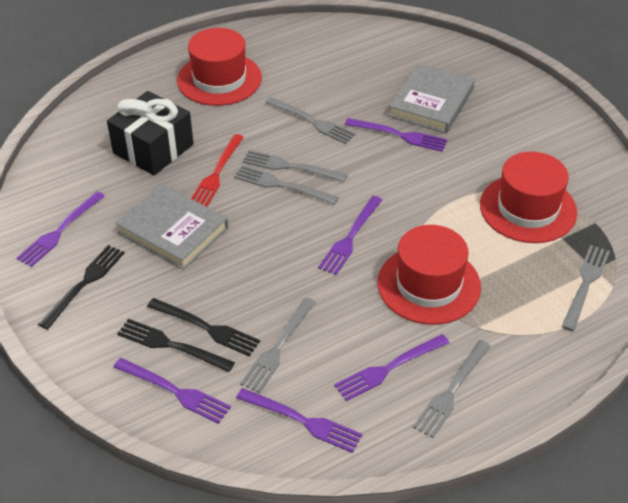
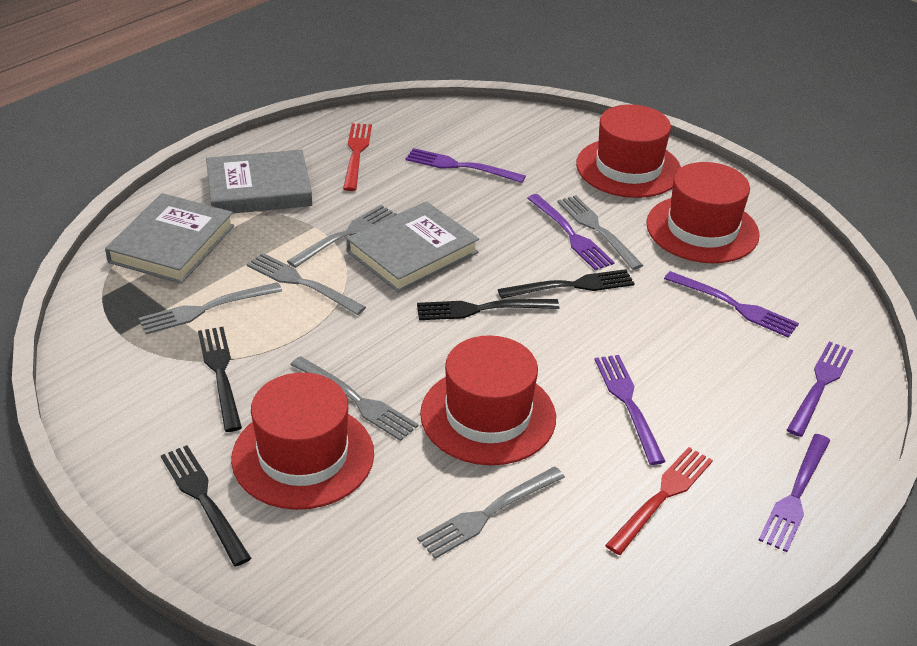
black fork: 3 -> 4
black gift: 1 -> 0
grey book: 2 -> 3
red fork: 1 -> 2
red hat: 3 -> 4

